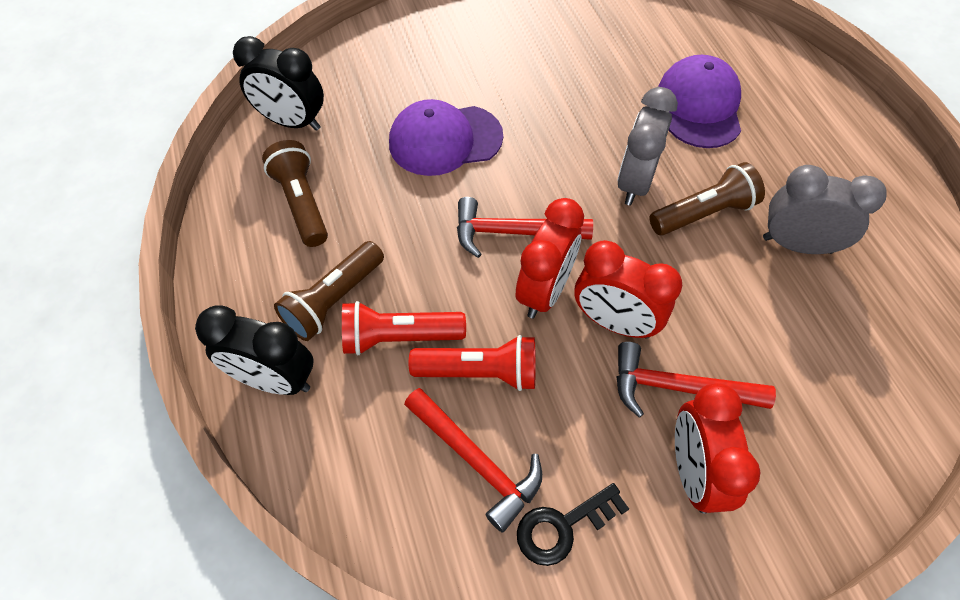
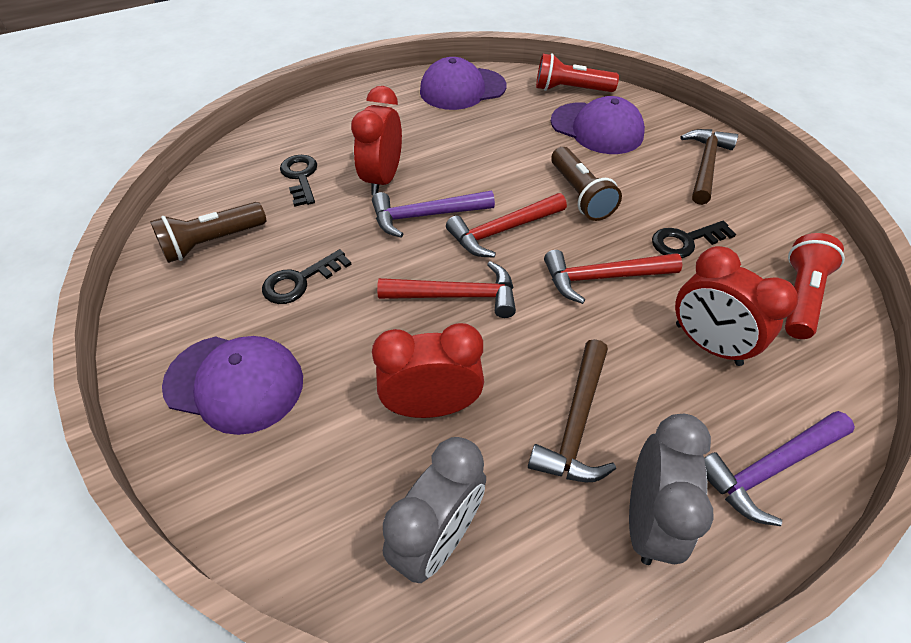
black clock: 2 -> 0
black key: 1 -> 3
brown flashlight: 3 -> 2
brown hammer: 0 -> 2
purple cap: 2 -> 3
purple hammer: 0 -> 2

